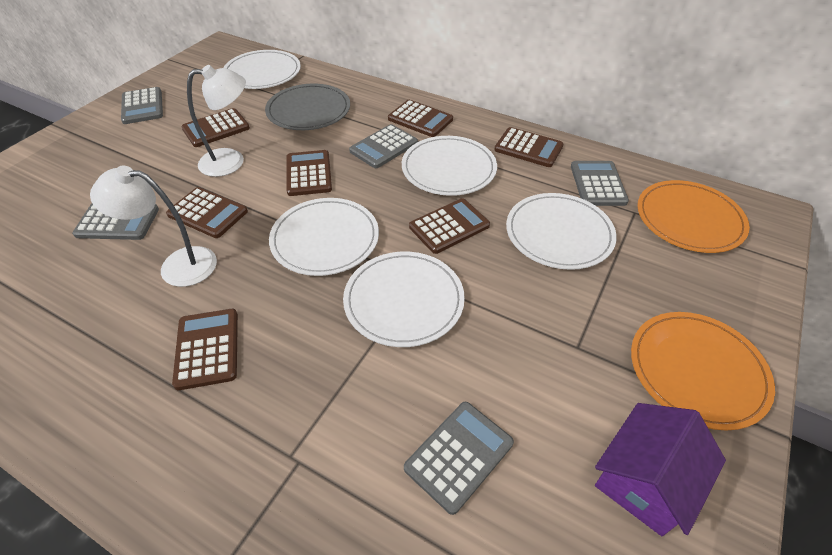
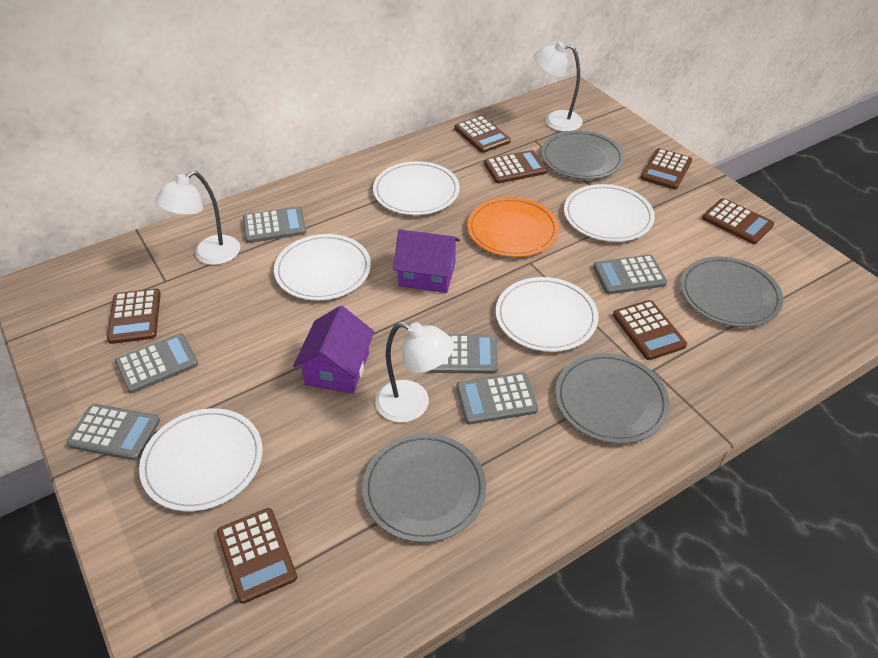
grey calculator: 5 -> 6
grey plate: 1 -> 4
orange plate: 2 -> 1
purple house: 1 -> 2
white lamp: 2 -> 3

